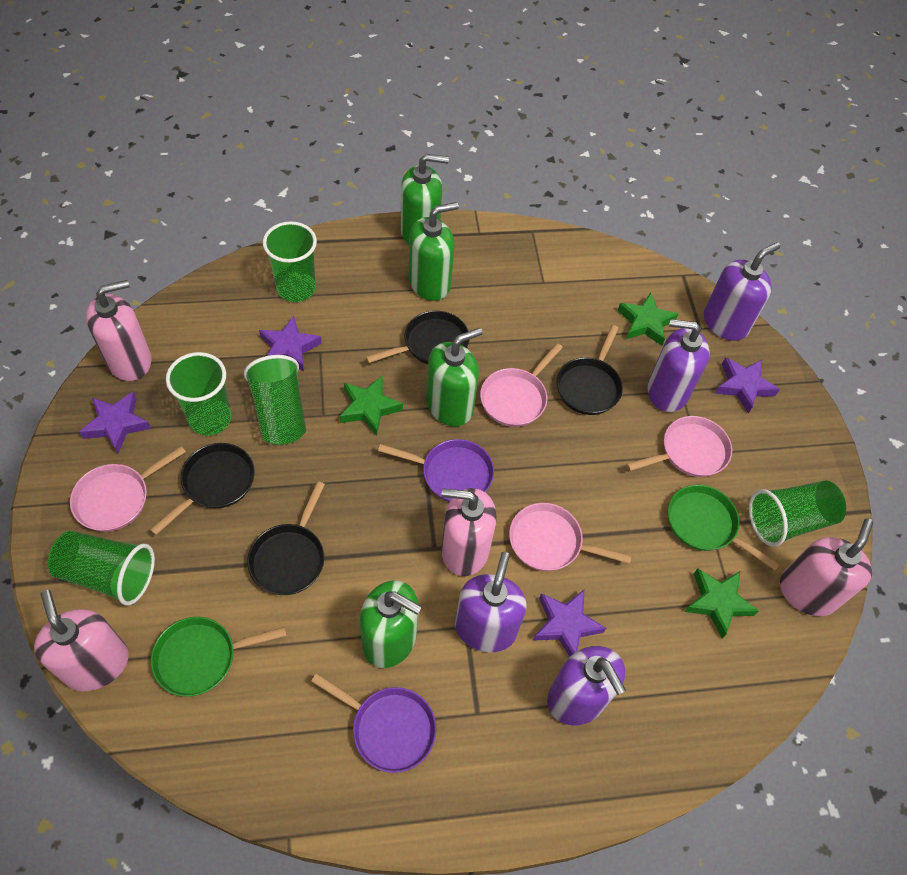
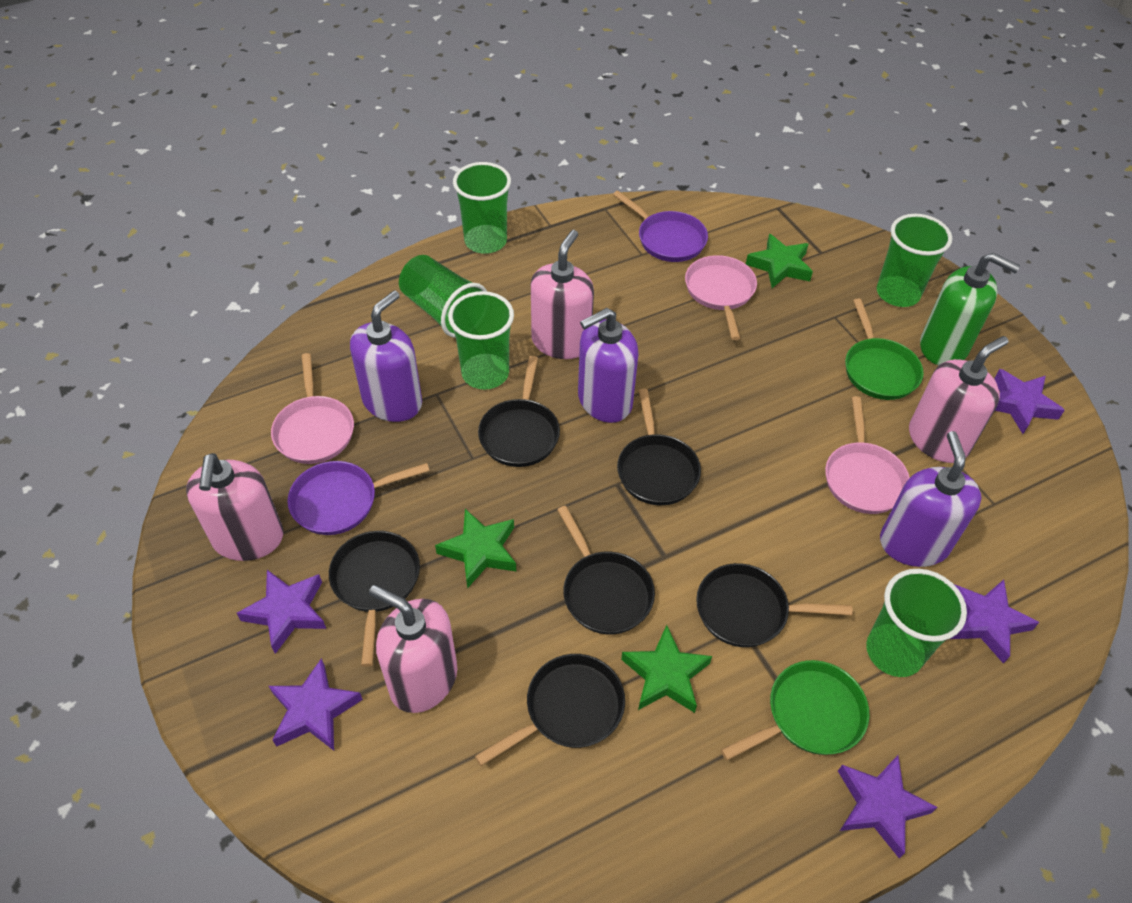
black pan: 4 -> 6
green soap dispenser: 4 -> 1
pink pan: 4 -> 3
purple soap dispenser: 4 -> 3
purple star: 4 -> 5

